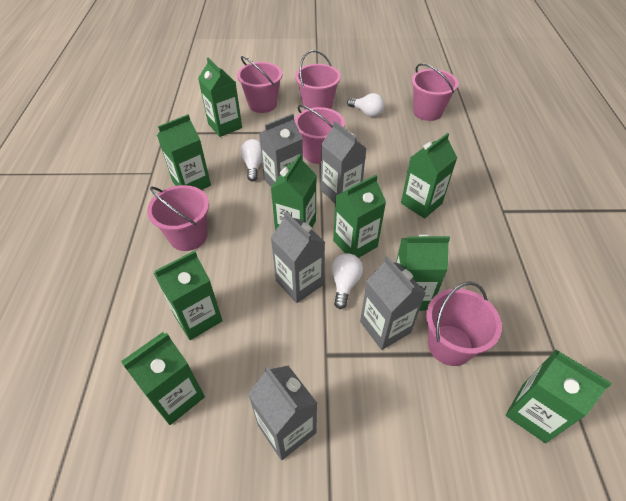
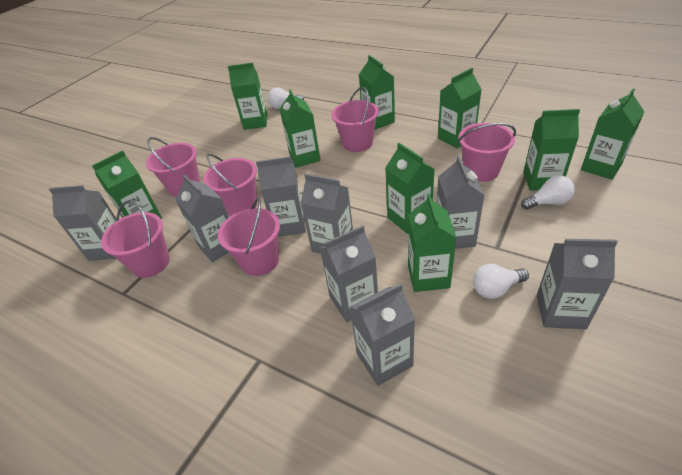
grey carton: 5 -> 8

